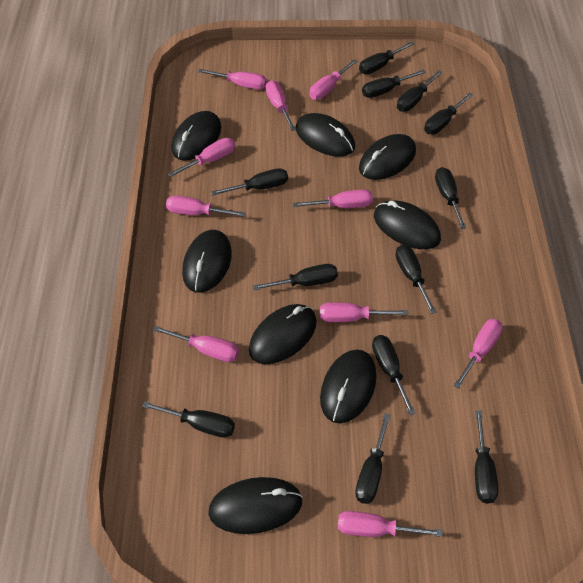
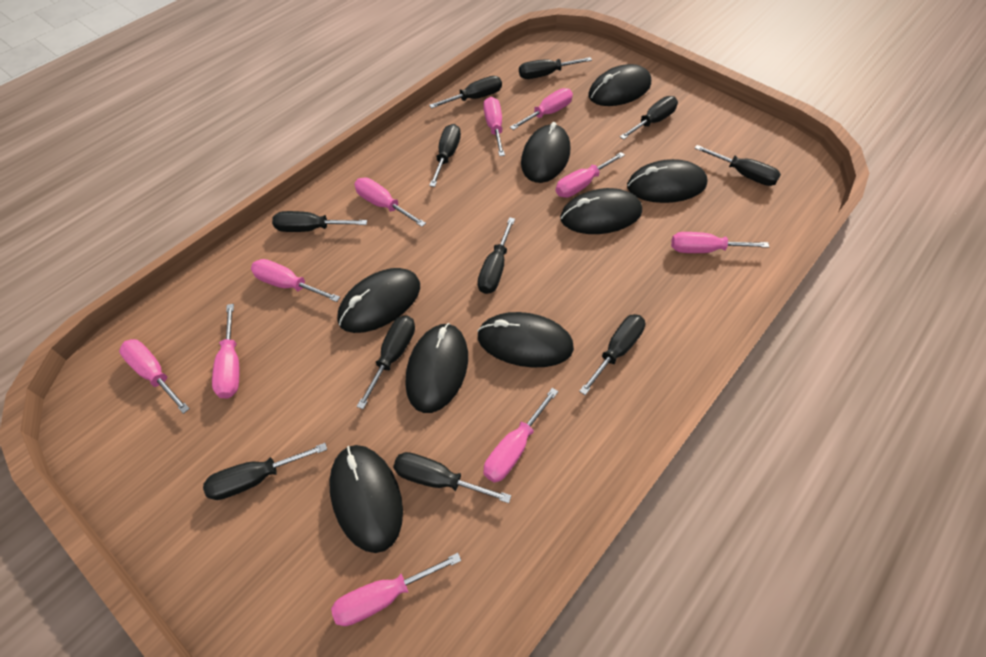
black screwdriver: 12 -> 11

